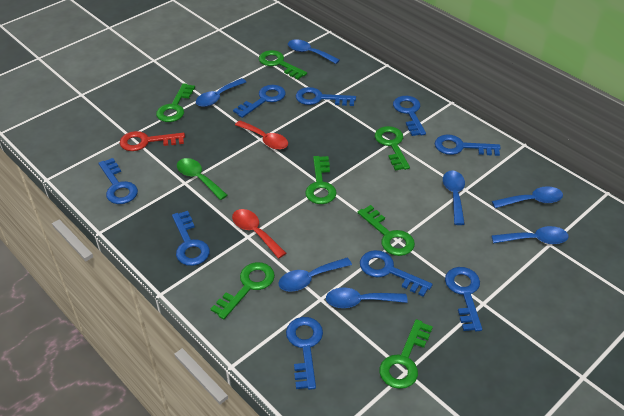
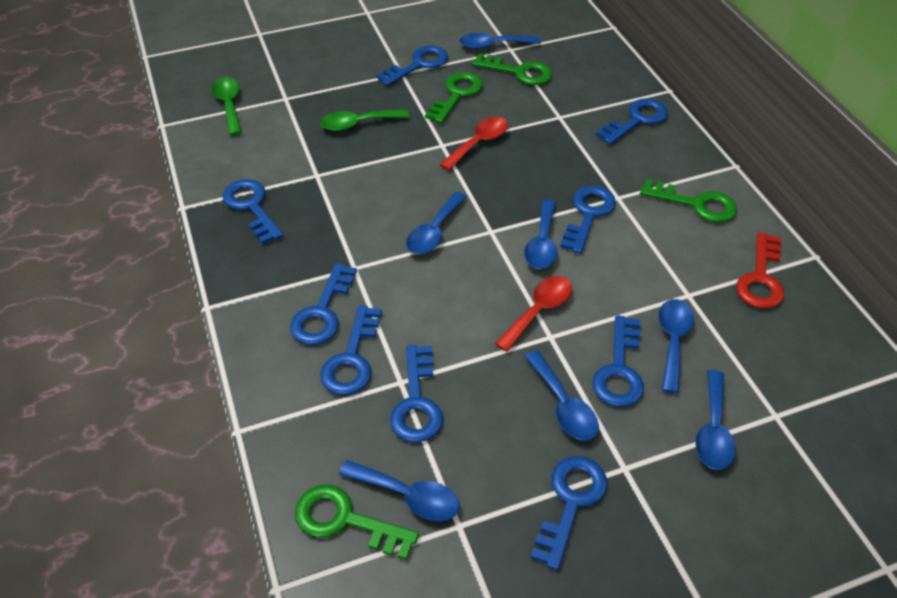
green key: 7 -> 4
green spoon: 1 -> 2

